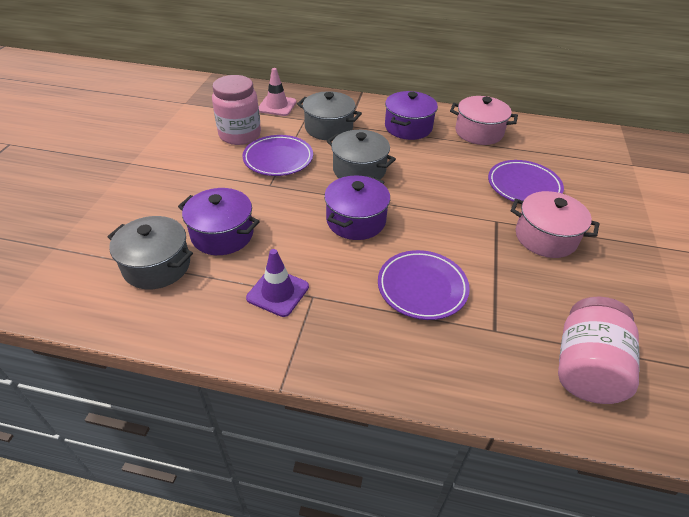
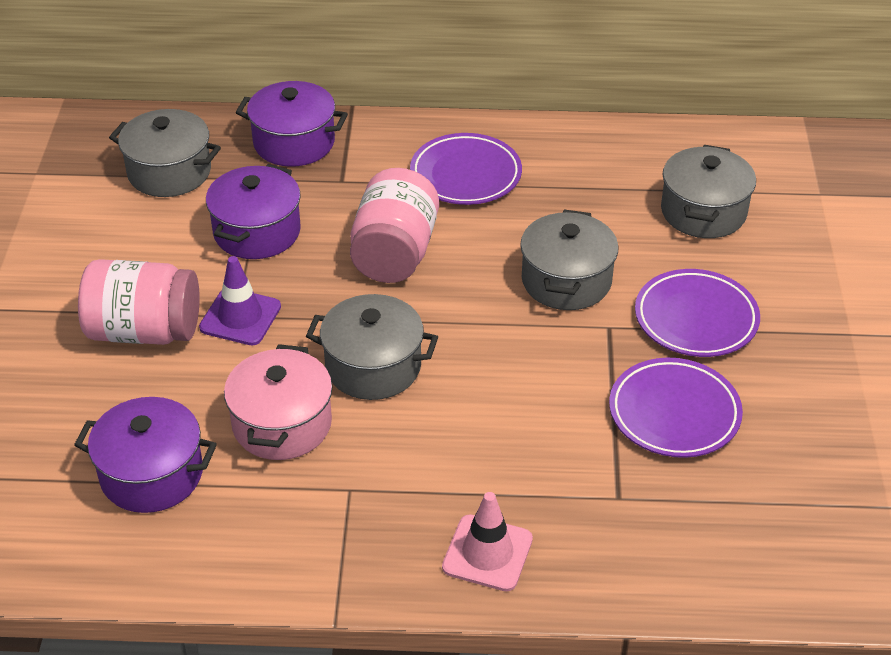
grey pot: 3 -> 4
pink pot: 2 -> 1

